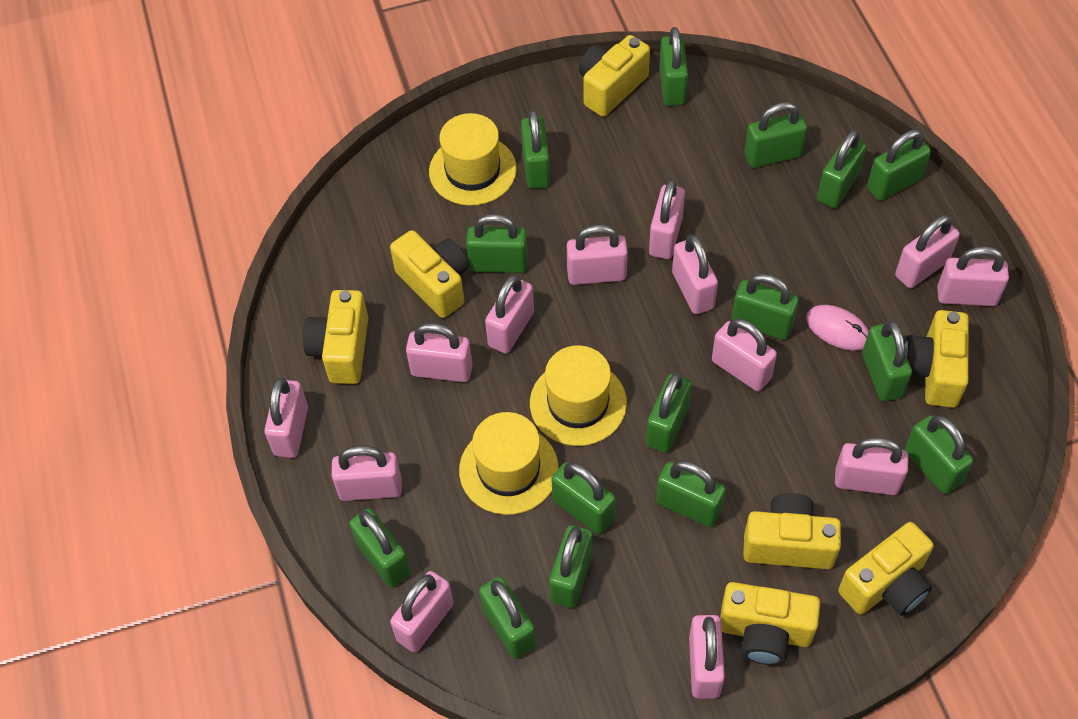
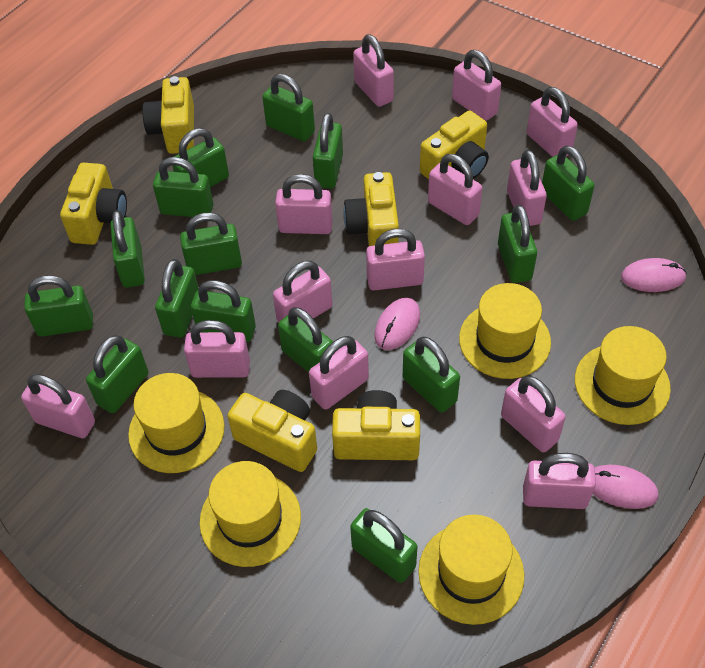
pink mouse: 1 -> 3
yellow camera: 7 -> 6
yellow hat: 3 -> 5

